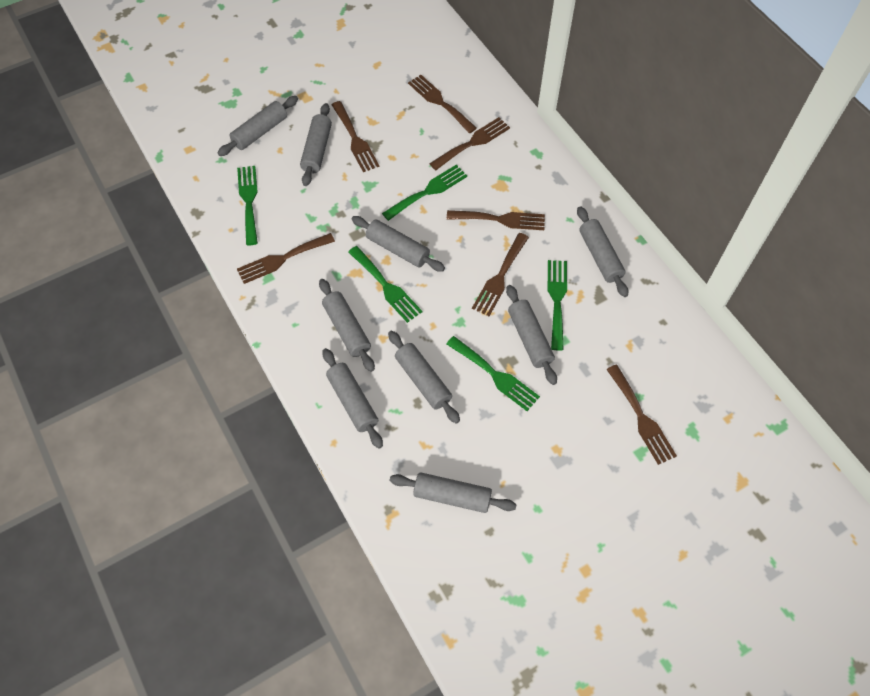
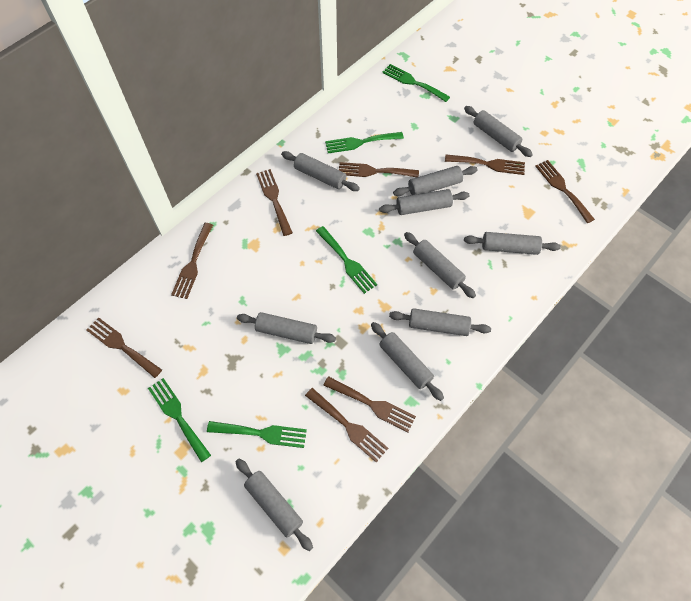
brown fork: 7 -> 8
grey rolling pin: 9 -> 10

